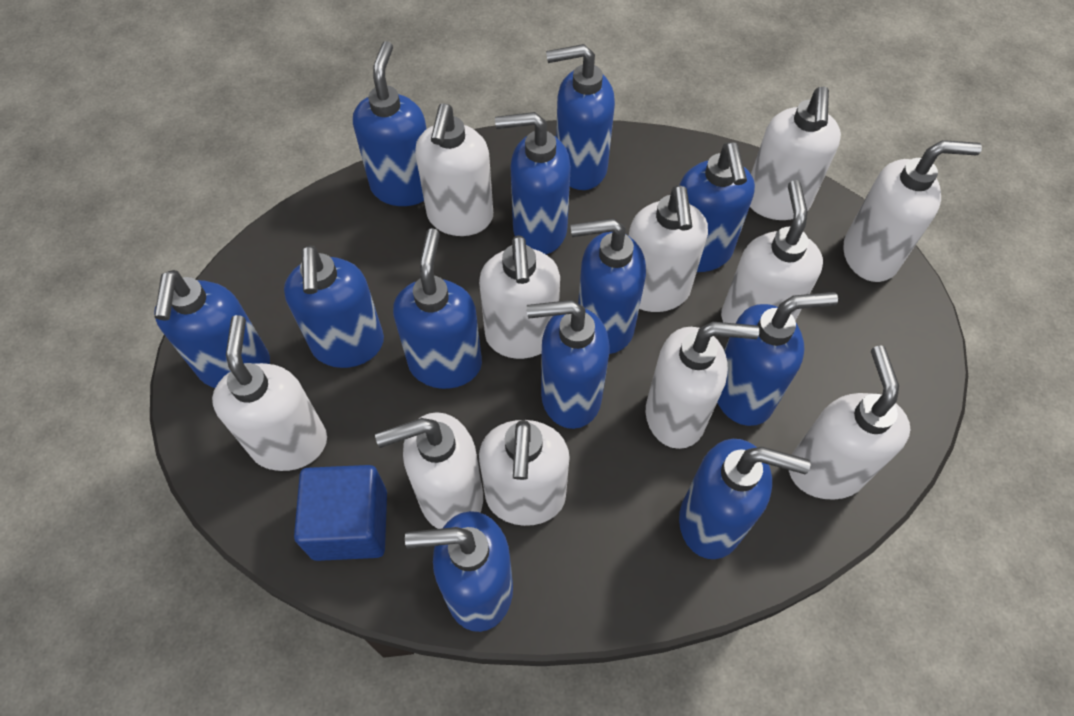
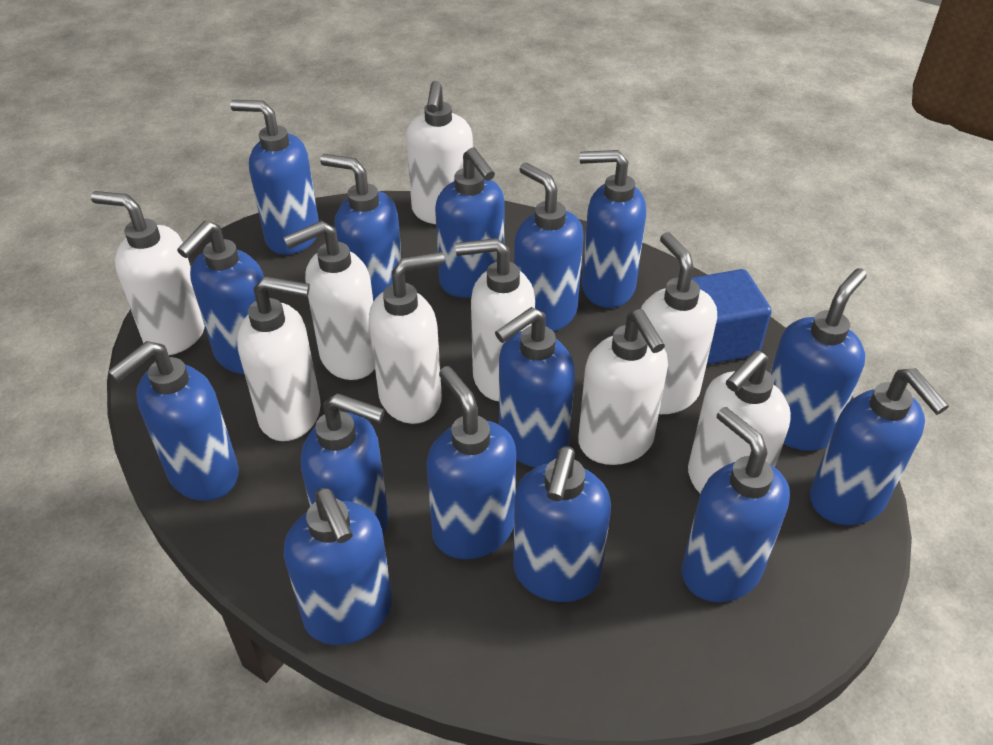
blue soap dispenser: 12 -> 15
white soap dispenser: 11 -> 9

